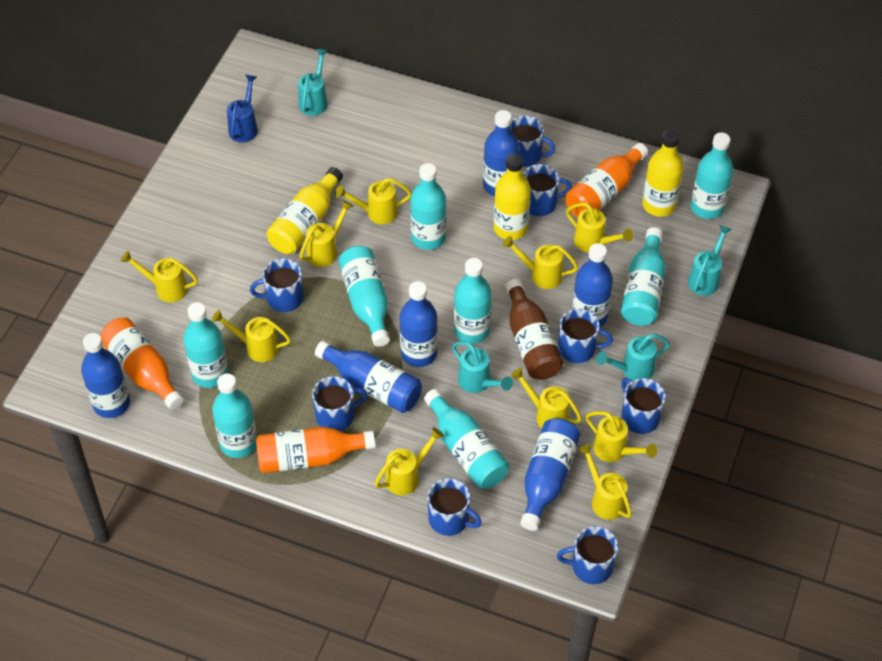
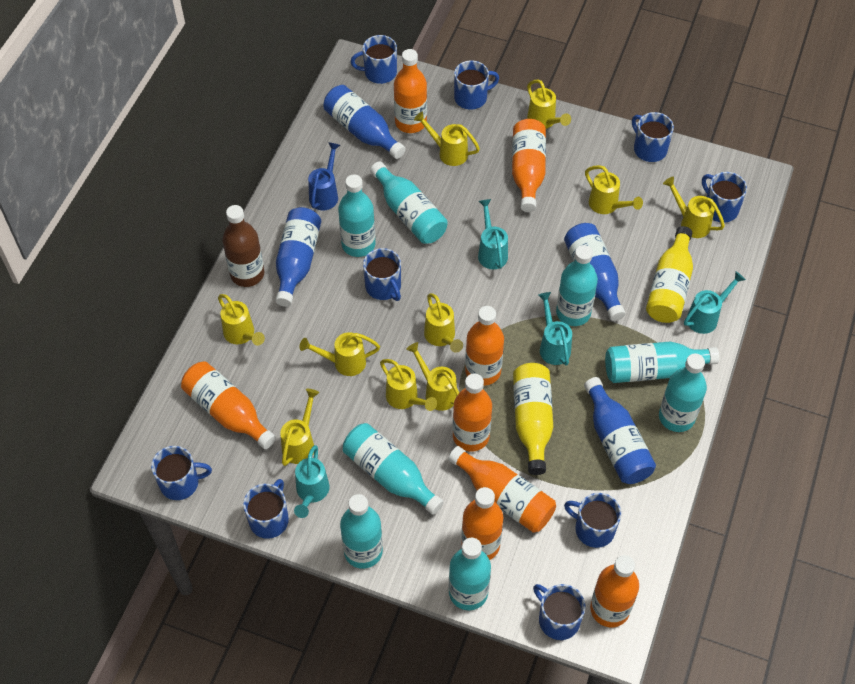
blue bottle: 6 -> 4
blue mug: 8 -> 9
orange bottle: 3 -> 8
yellow bottle: 3 -> 2

